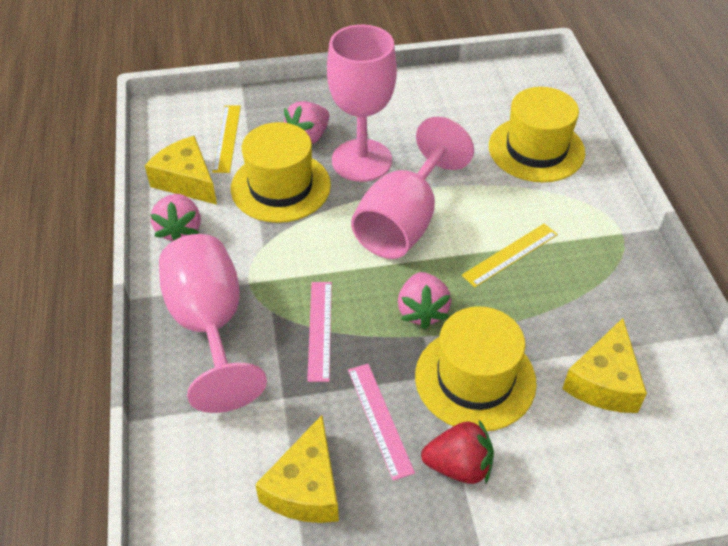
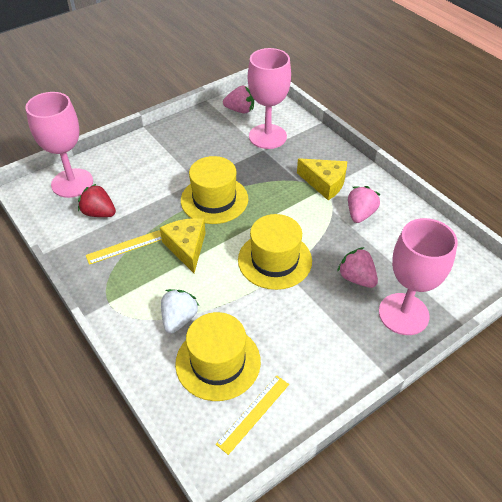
pink ruler: 2 -> 0
white strawberry: 0 -> 1
yellow cheese: 3 -> 2

